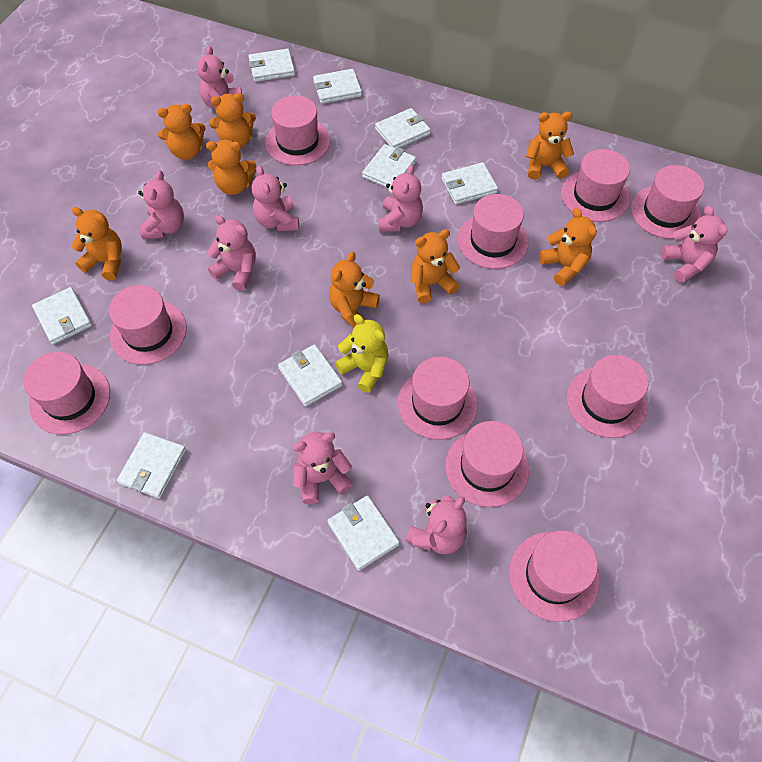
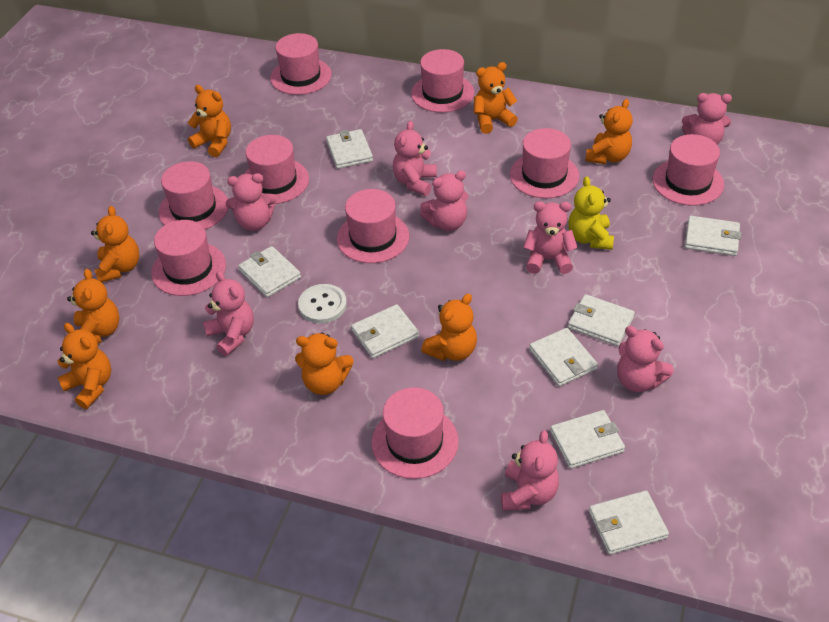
pink hat: 10 -> 9
white button: 0 -> 1
white wallet: 9 -> 8

